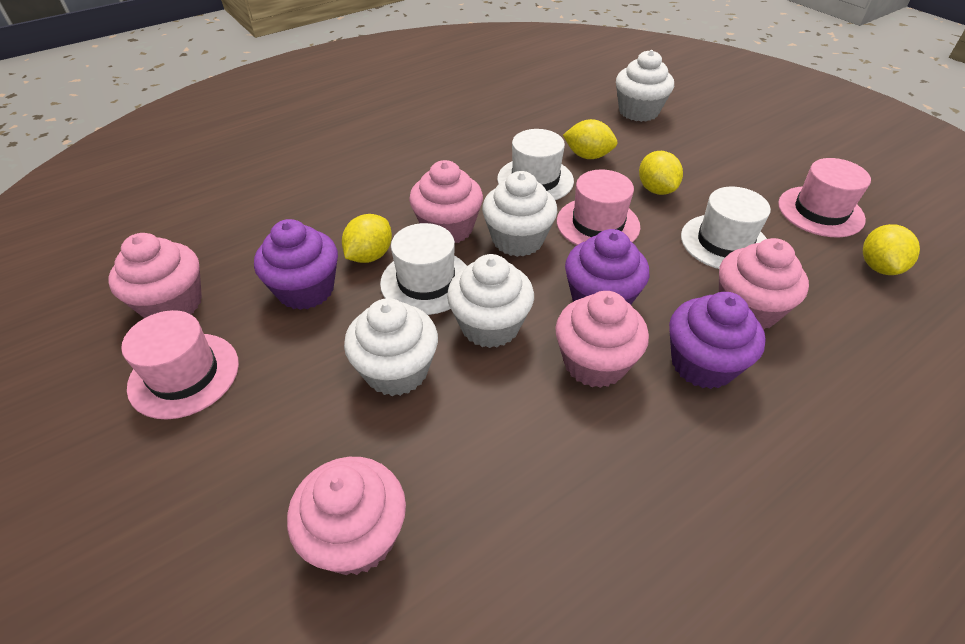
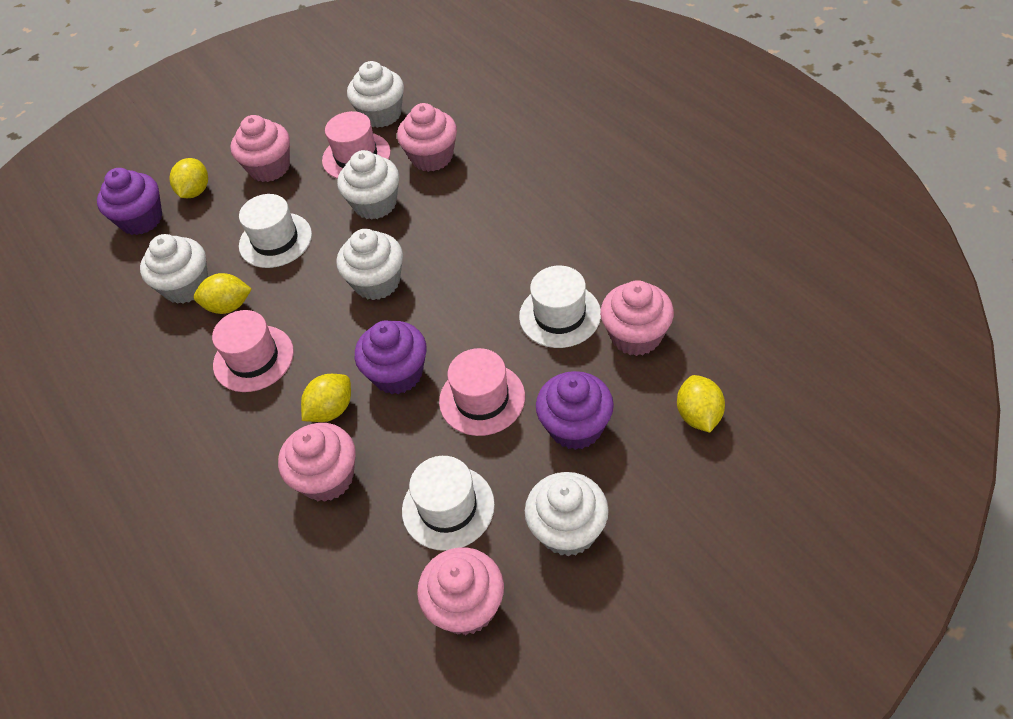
white cupcake: 4 -> 5

